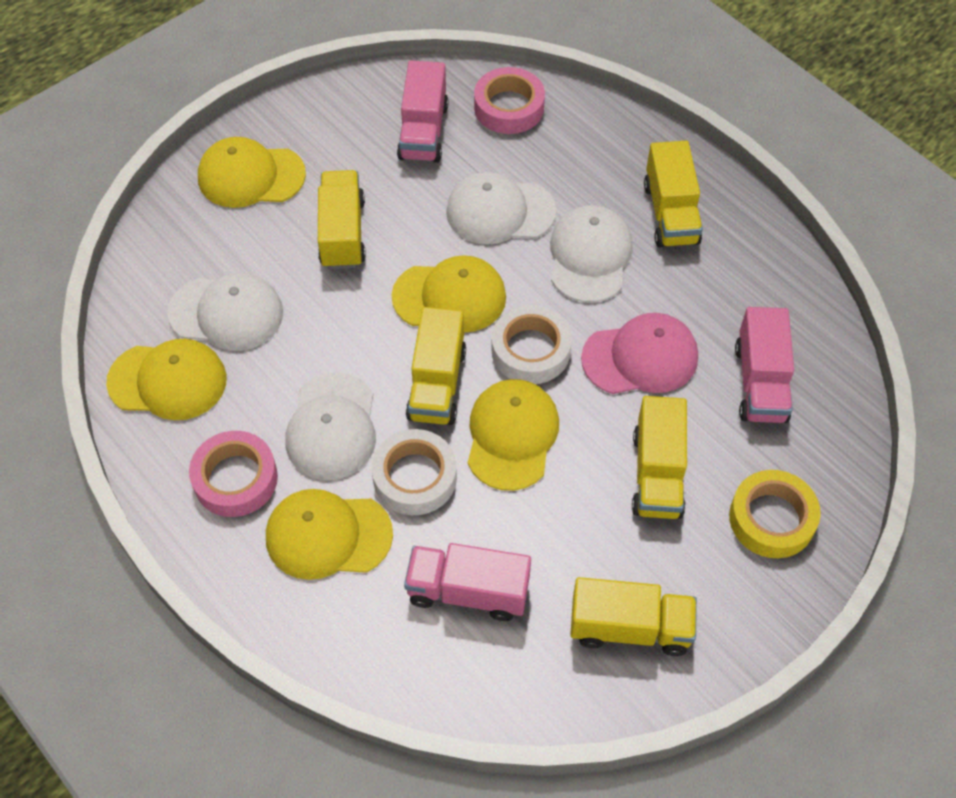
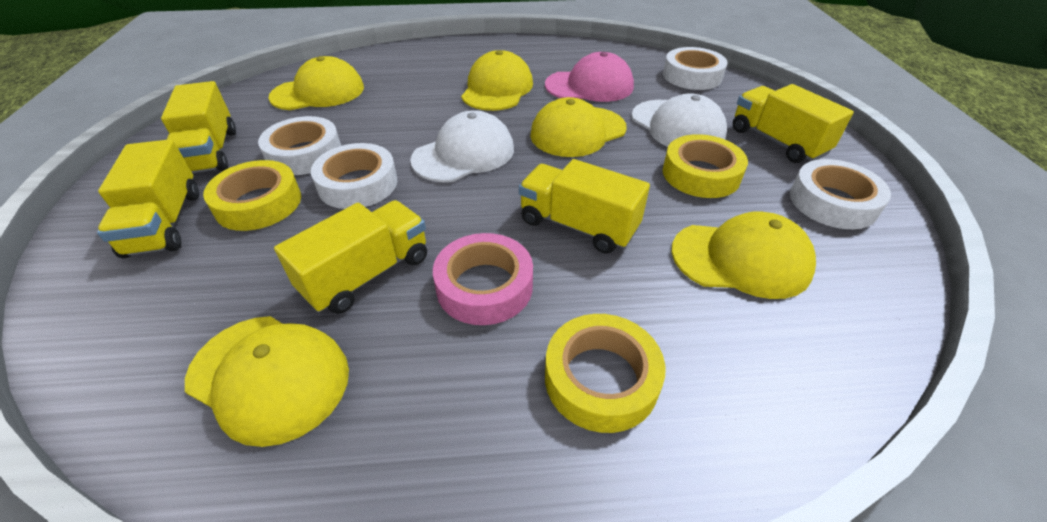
pink tape: 2 -> 1
pink truck: 3 -> 0
white cap: 4 -> 2
white tape: 2 -> 4
yellow tape: 1 -> 3

